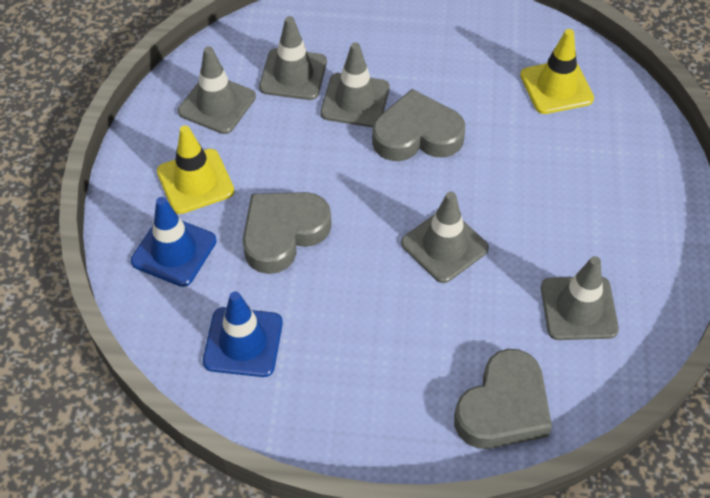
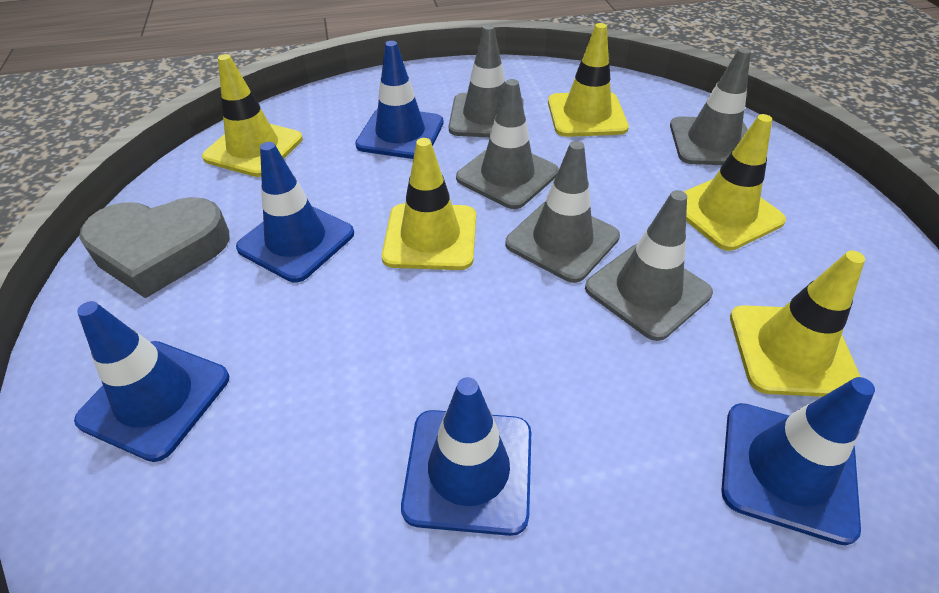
blue traffic cone: 2 -> 5
grey heart: 3 -> 1
yellow traffic cone: 2 -> 5

